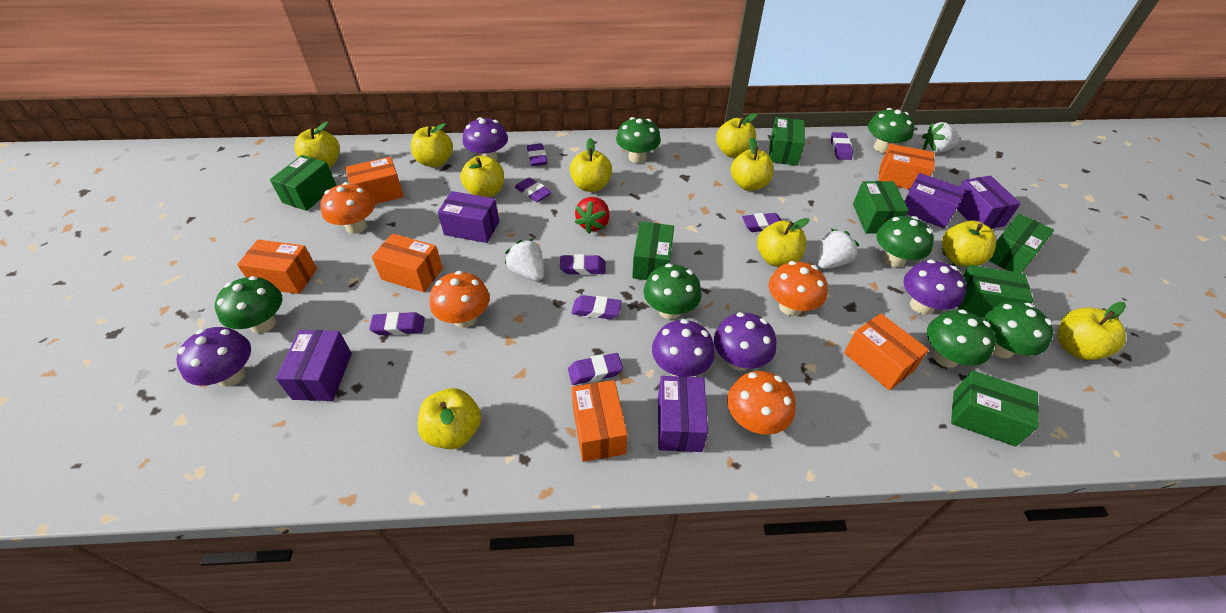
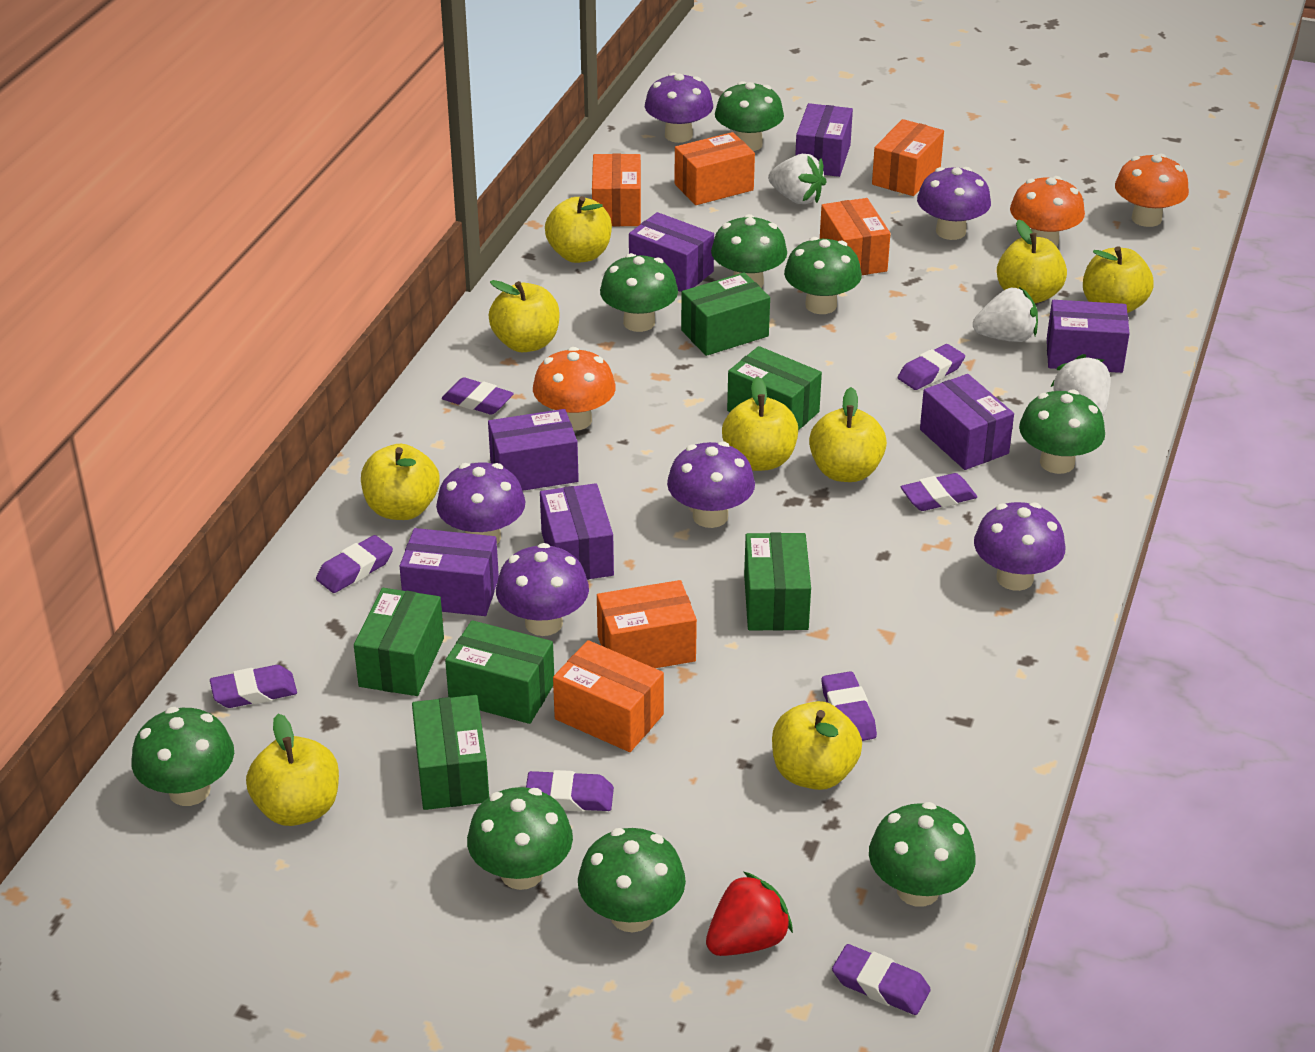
green box: 7 -> 6
green mushroom: 7 -> 9
orange mushroom: 4 -> 3
purple box: 5 -> 7
purple mushroom: 5 -> 6
yellow apple: 10 -> 9

